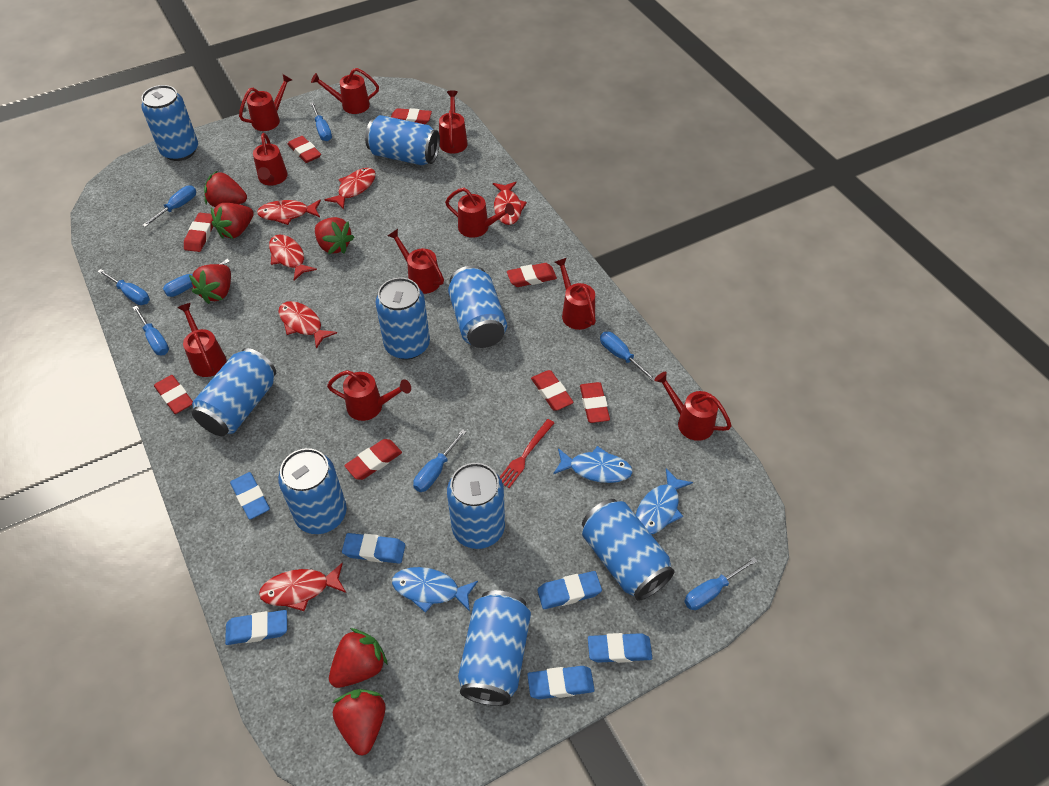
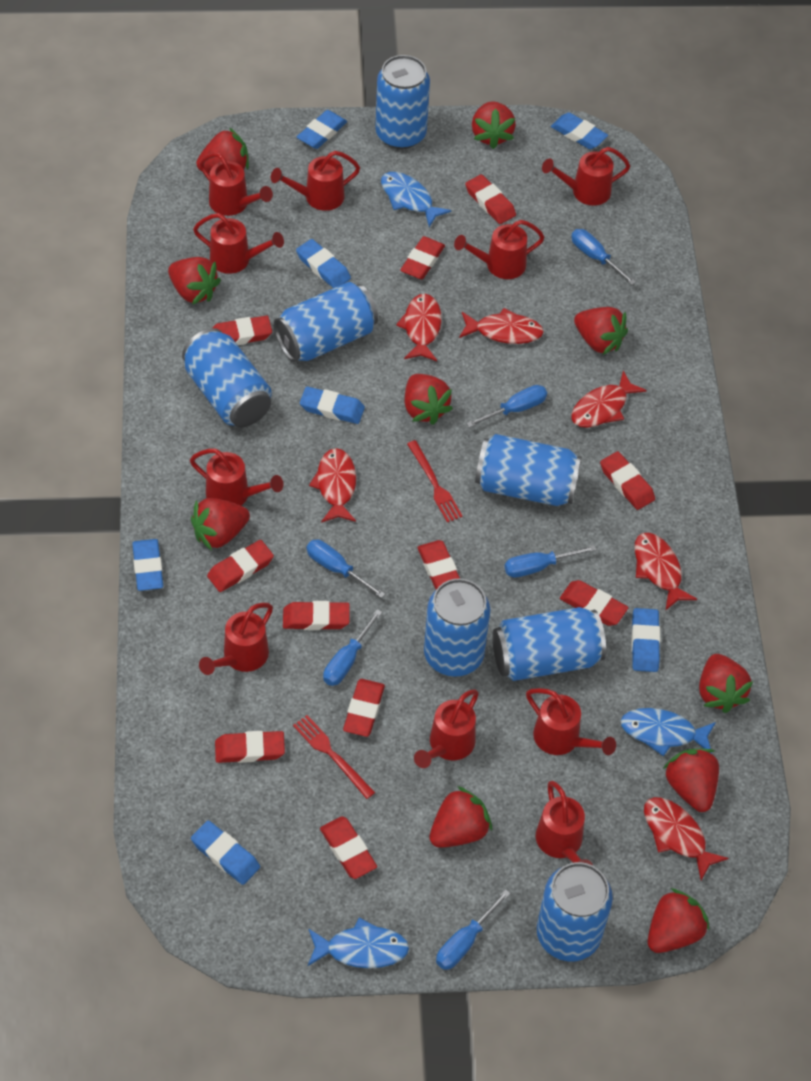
blue can: 9 -> 7
blue eraser: 6 -> 7
blue screwdriver: 8 -> 6
red eraser: 8 -> 11
red fork: 1 -> 2
red strawberry: 6 -> 10

